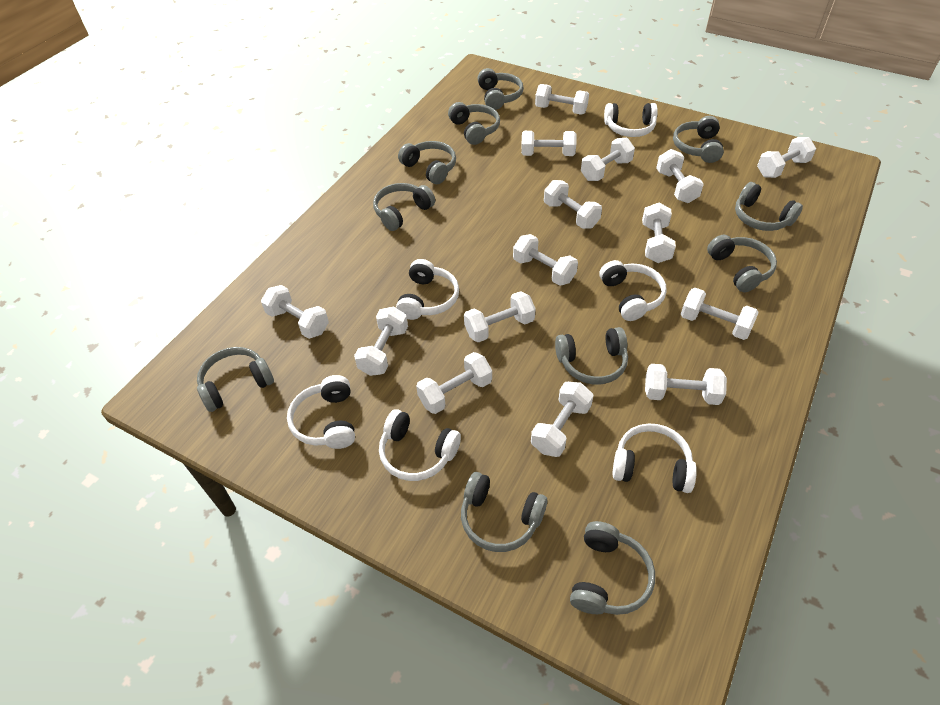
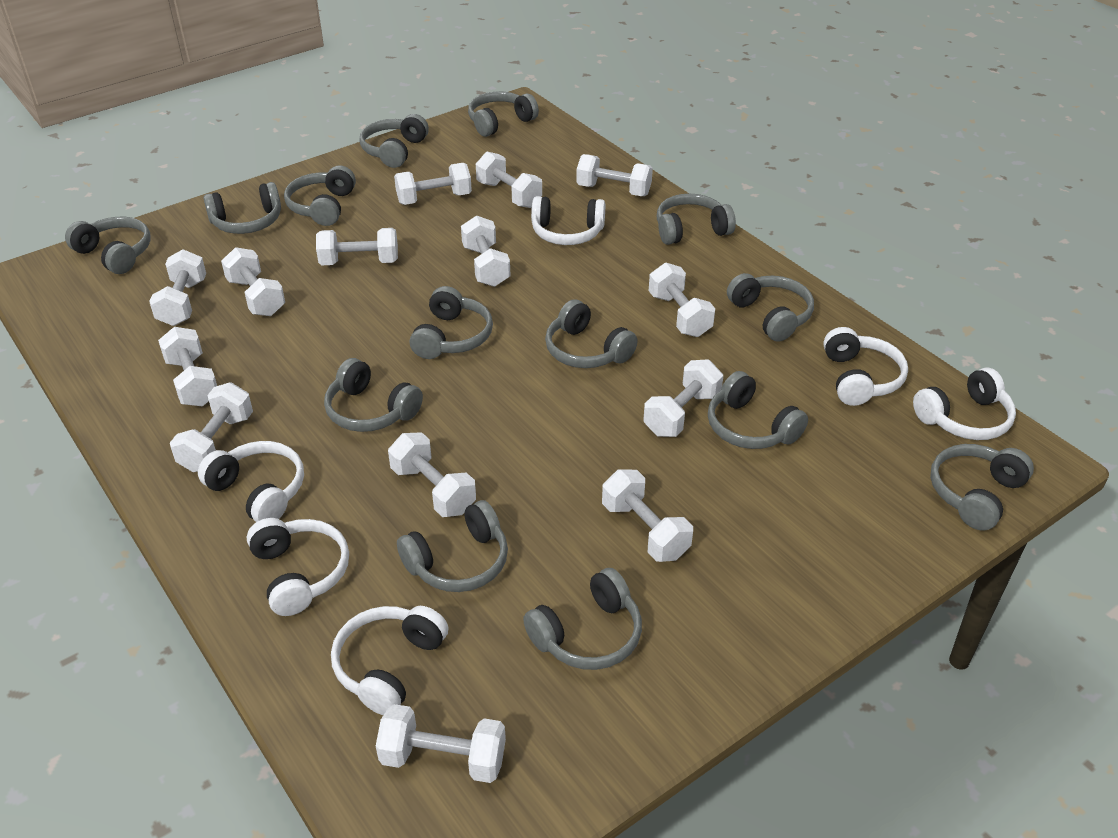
grey headphones: 11 -> 14
white dumbbell: 15 -> 14

